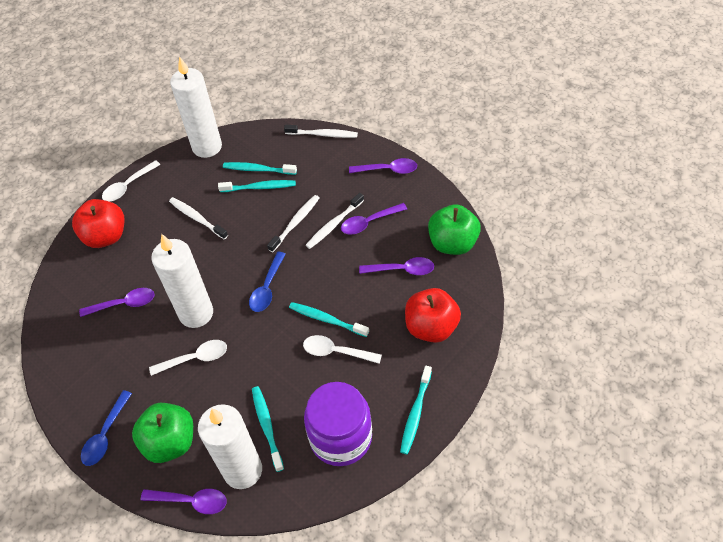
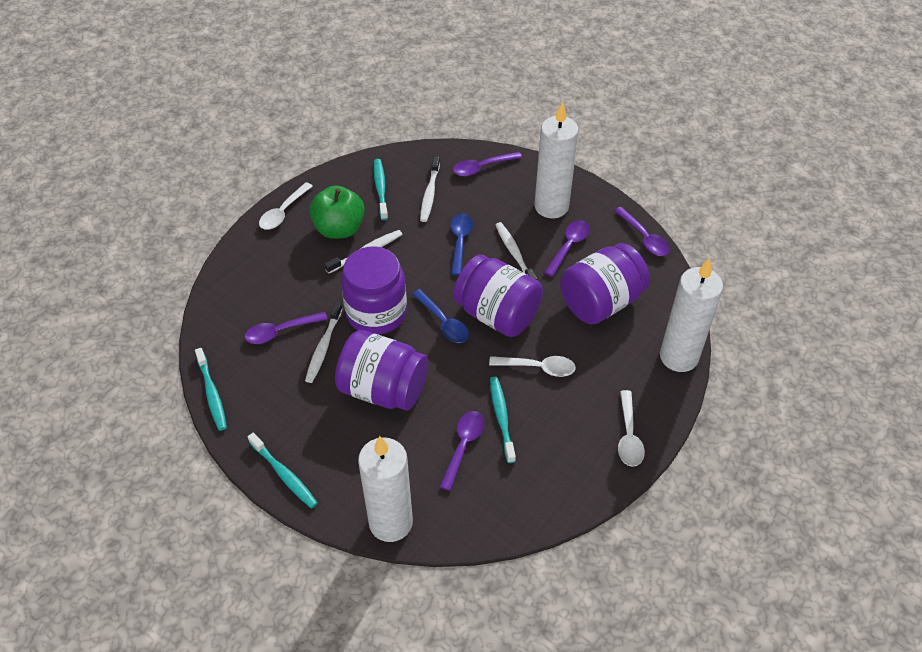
green apple: 2 -> 1
purple jar: 1 -> 4
red apple: 2 -> 0
turquoise toothbrush: 5 -> 4

